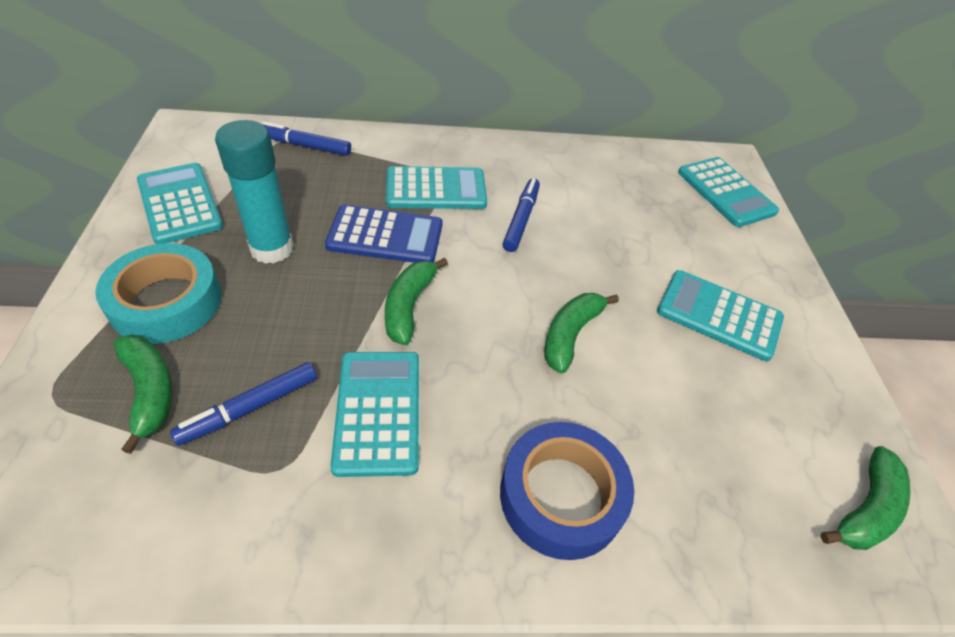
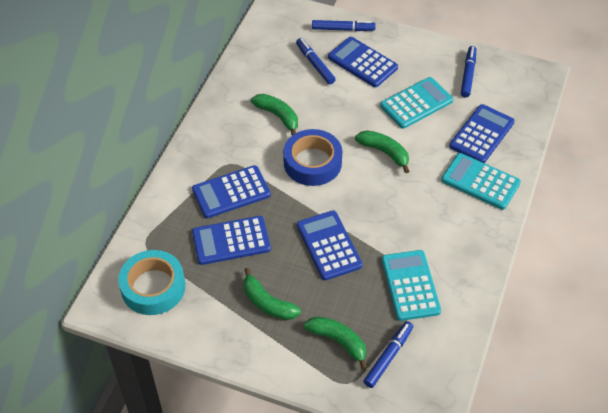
blue calculator: 1 -> 5
blue marker: 3 -> 4
turquoise calculator: 5 -> 3
turquoise glue stick: 1 -> 0

